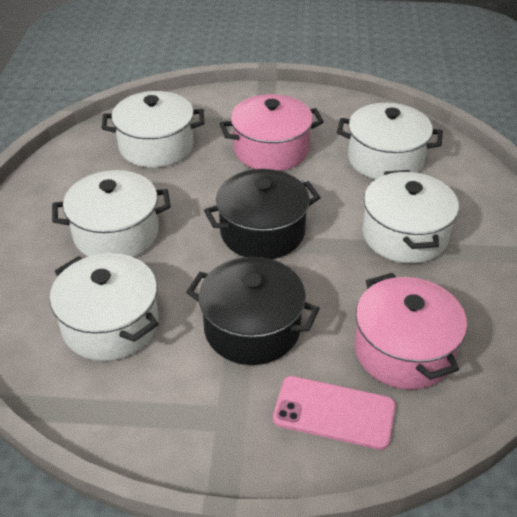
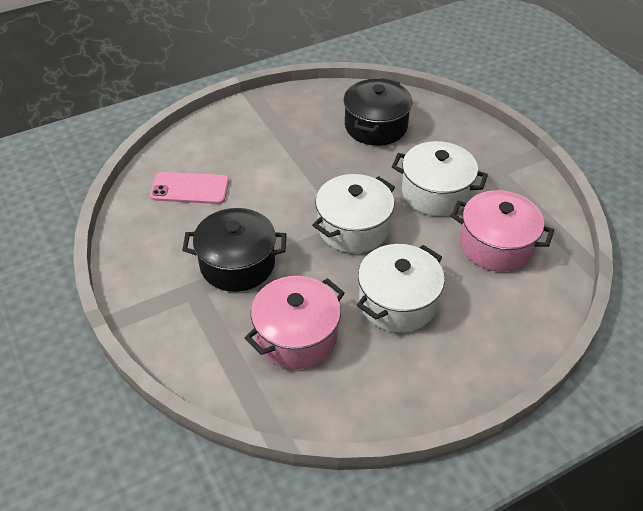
white pot: 5 -> 3

